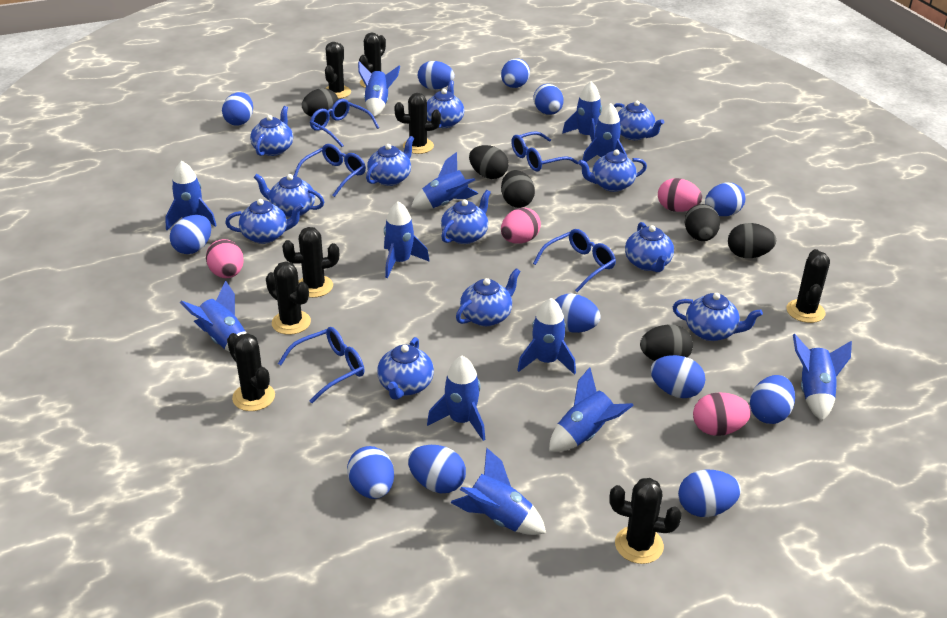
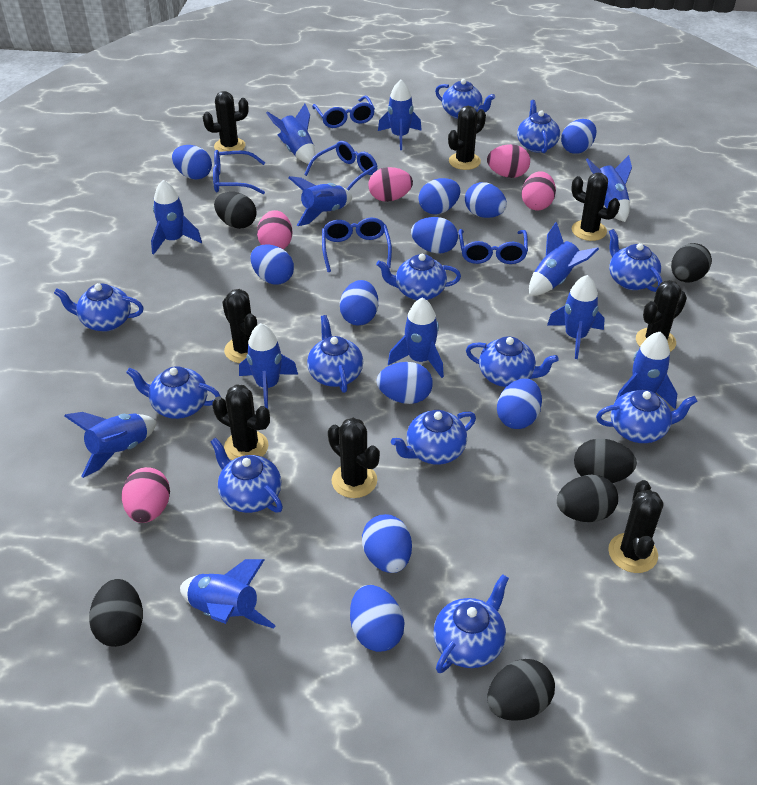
blue egg: 12 -> 11
pink egg: 4 -> 5

